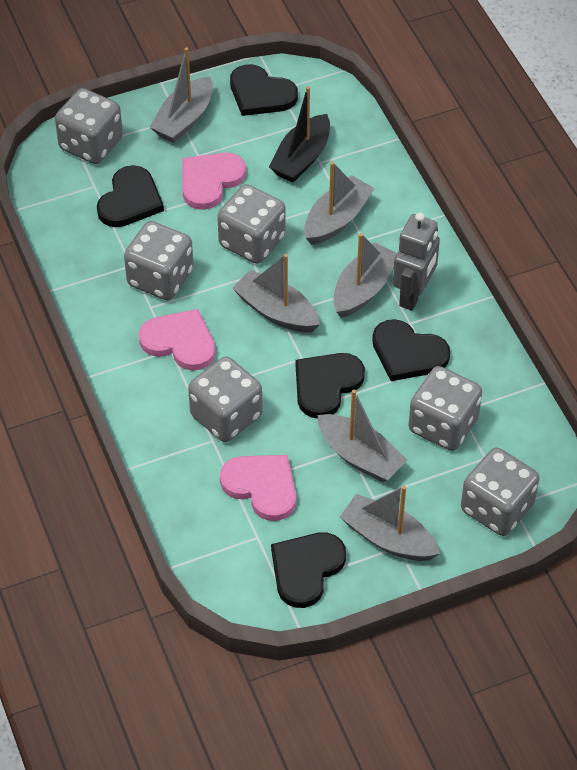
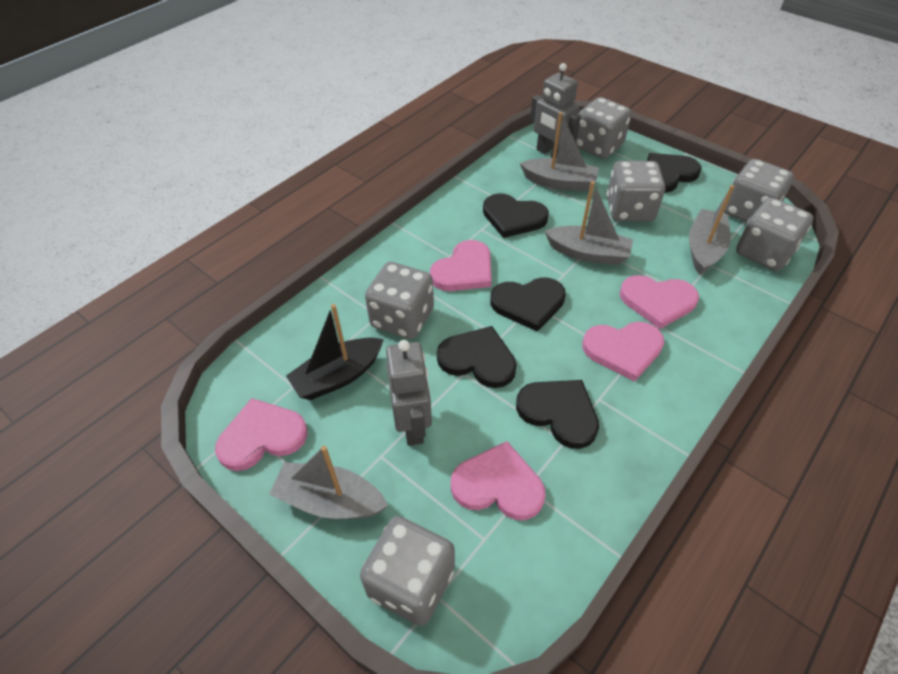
grey boat: 6 -> 4
grey robot: 1 -> 2
pink heart: 3 -> 5

